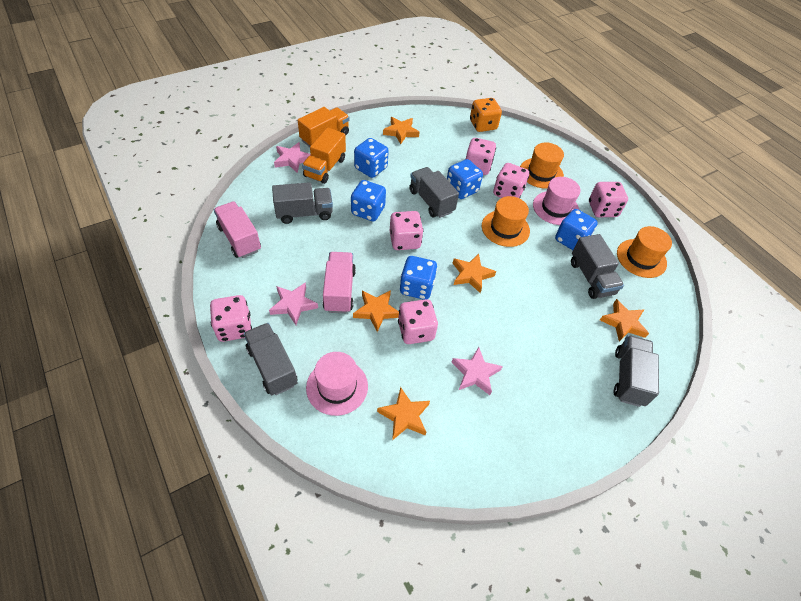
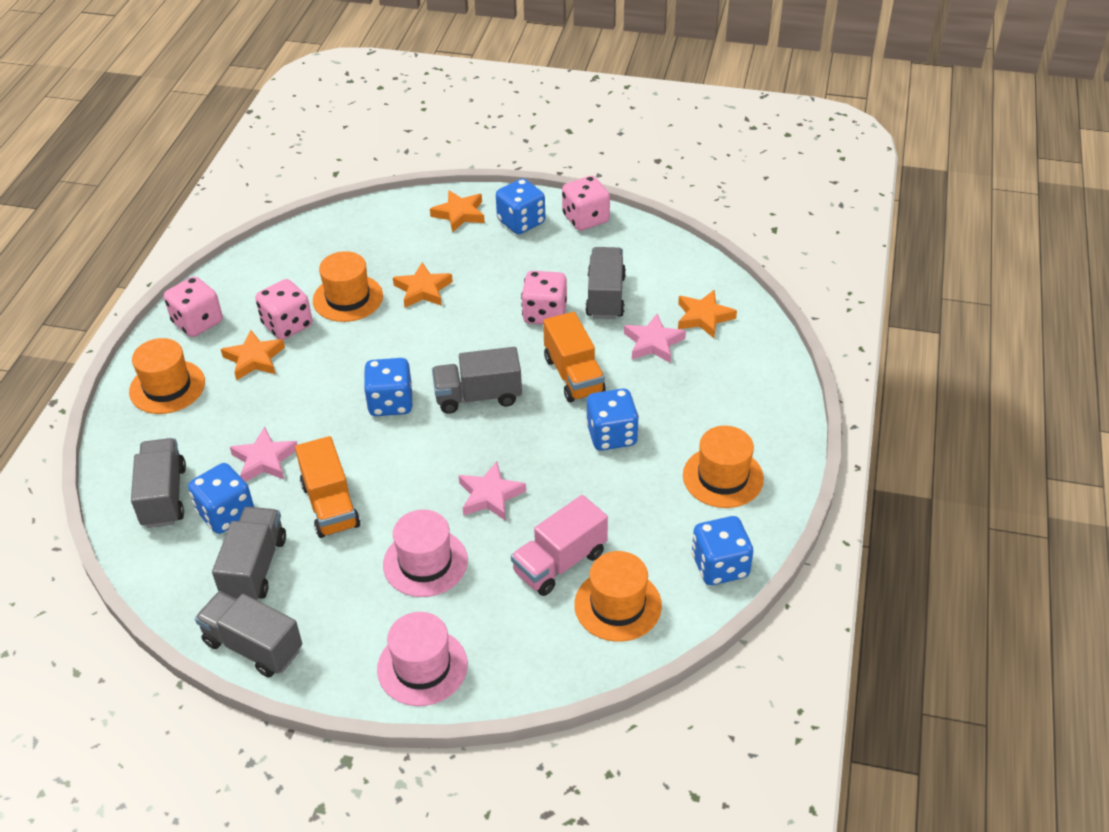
orange dice: 1 -> 0
orange hat: 3 -> 4
orange star: 5 -> 4
pink dice: 6 -> 4
pink truck: 2 -> 1

